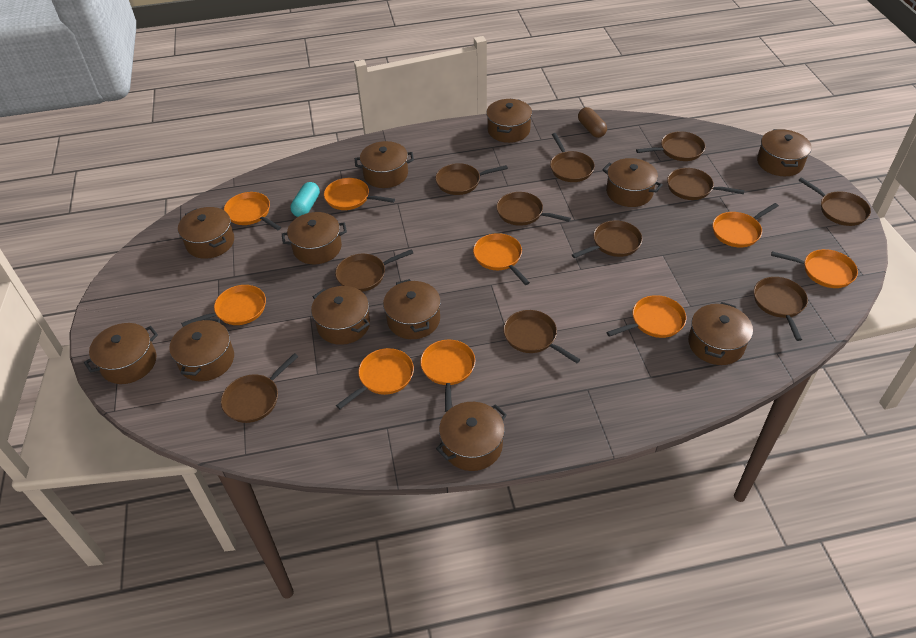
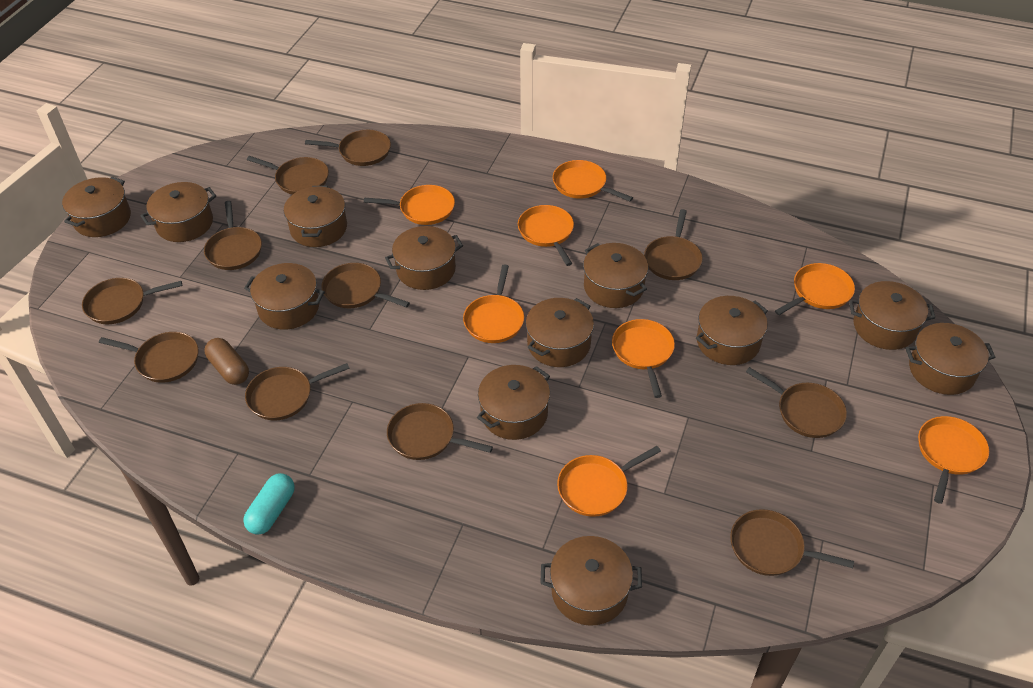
orange pan: 9 -> 8

